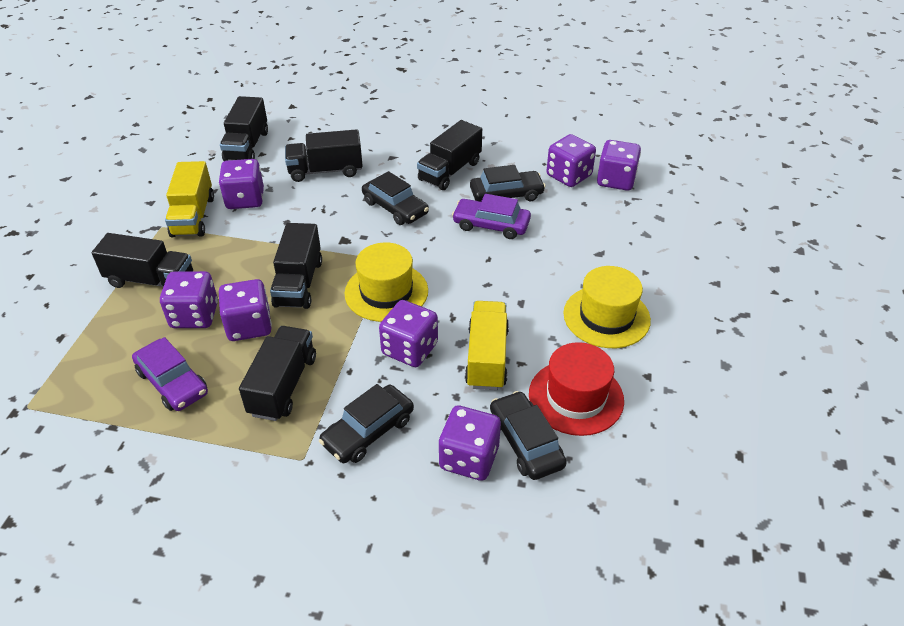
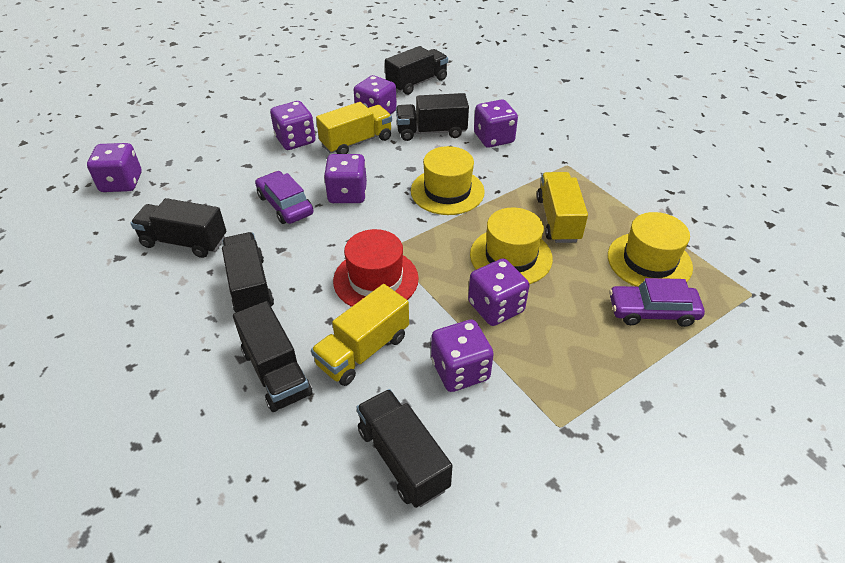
black car: 4 -> 0
yellow hat: 2 -> 3
yellow truck: 2 -> 3

